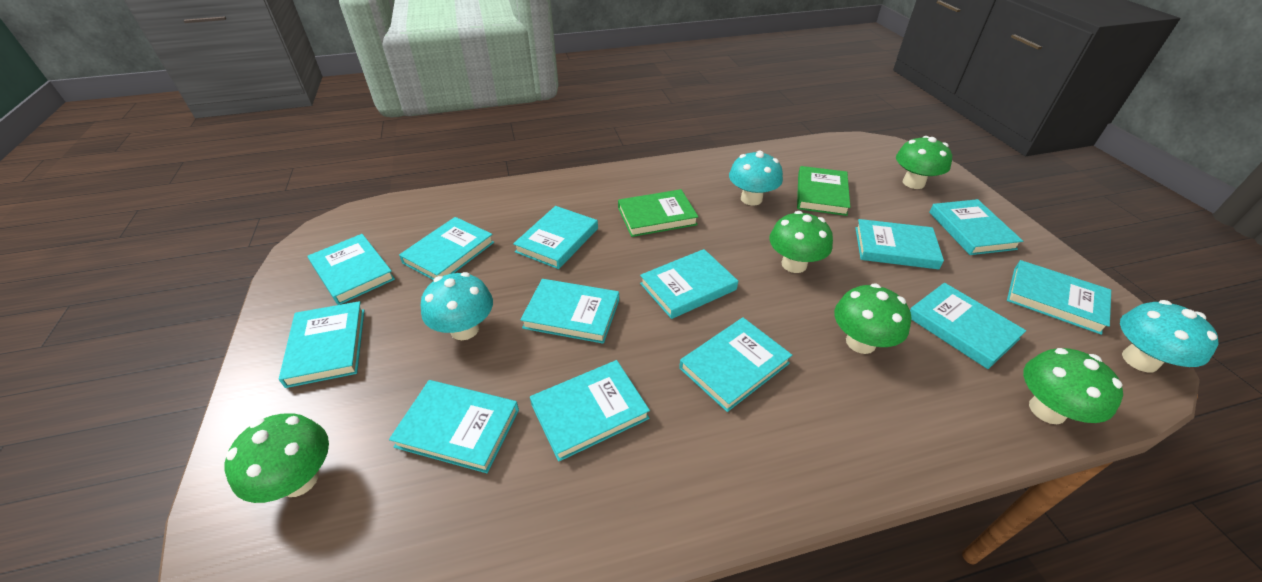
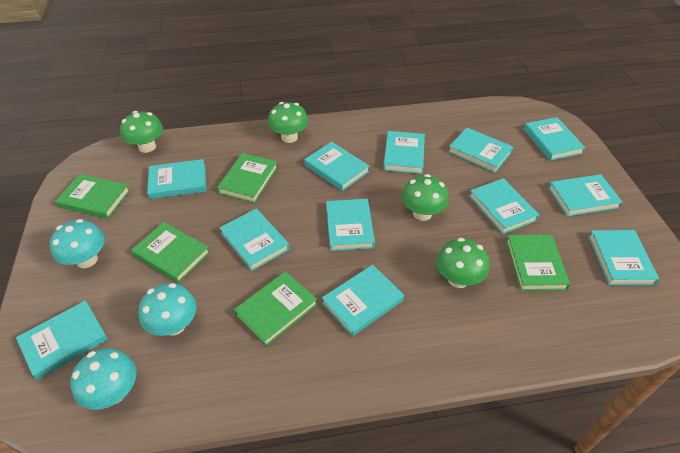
green book: 2 -> 5
green mushroom: 5 -> 4
turquoise book: 13 -> 12

